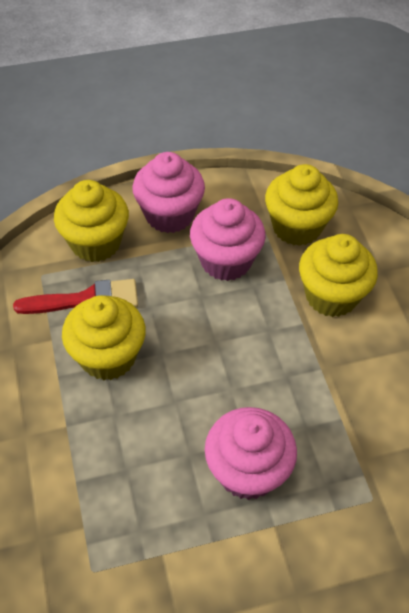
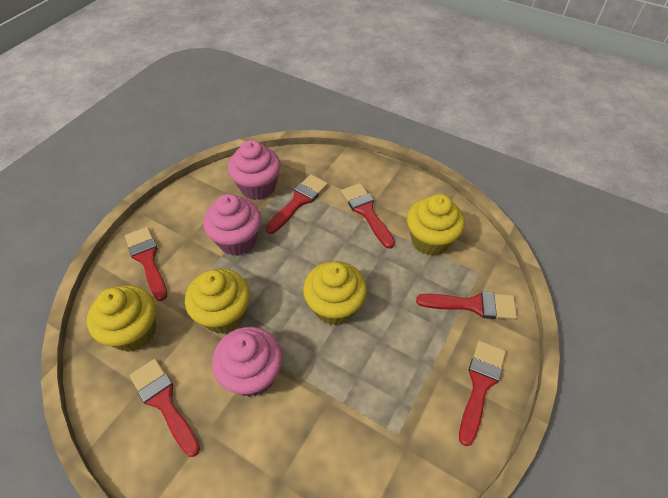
red brush: 1 -> 6

